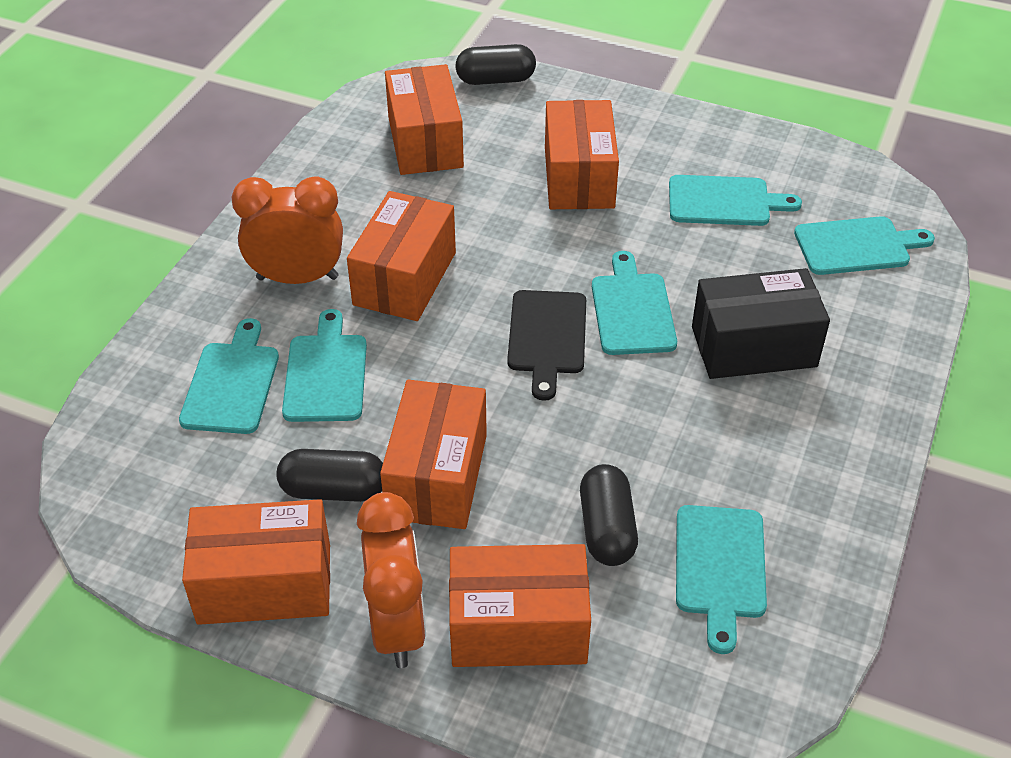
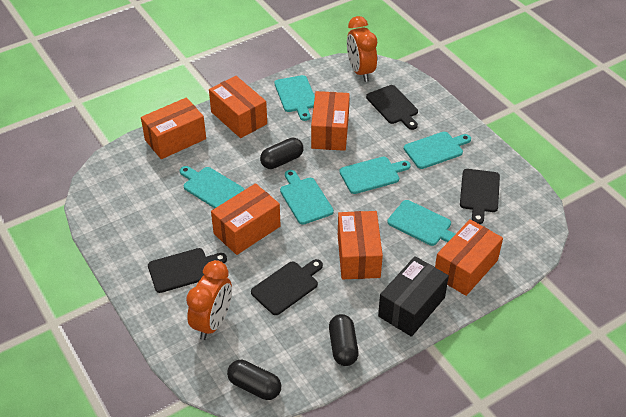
black cutting board: 1 -> 4

